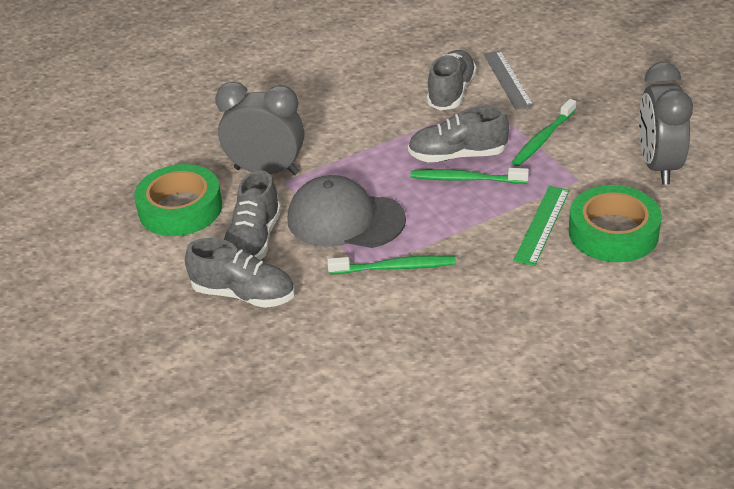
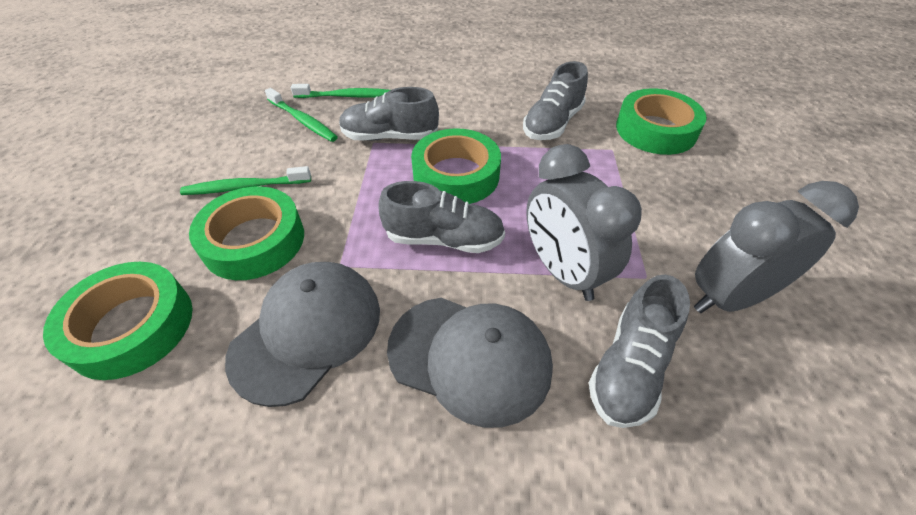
green ruler: 1 -> 0
green tape: 2 -> 4
grey cap: 1 -> 2
grey ruler: 1 -> 0

